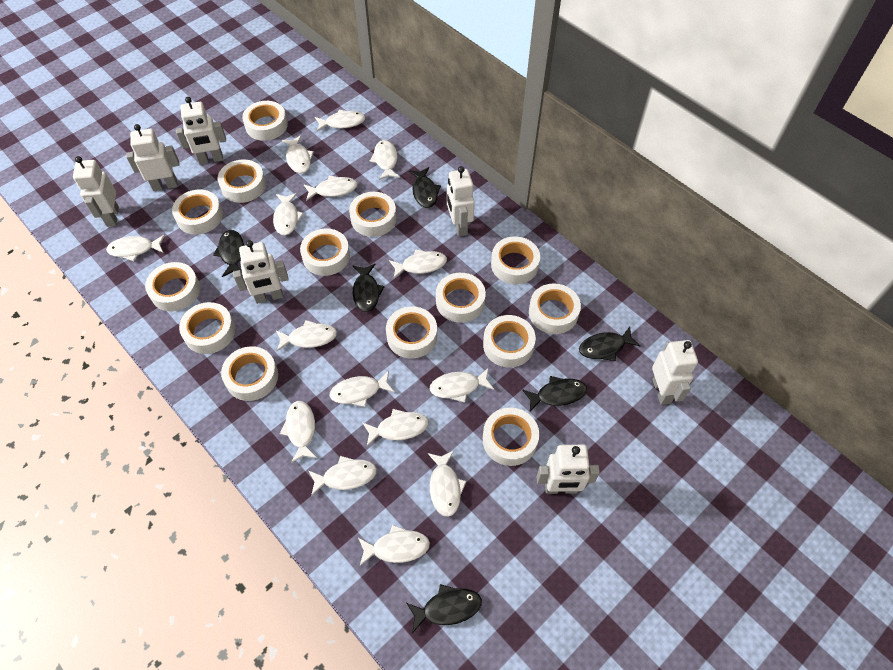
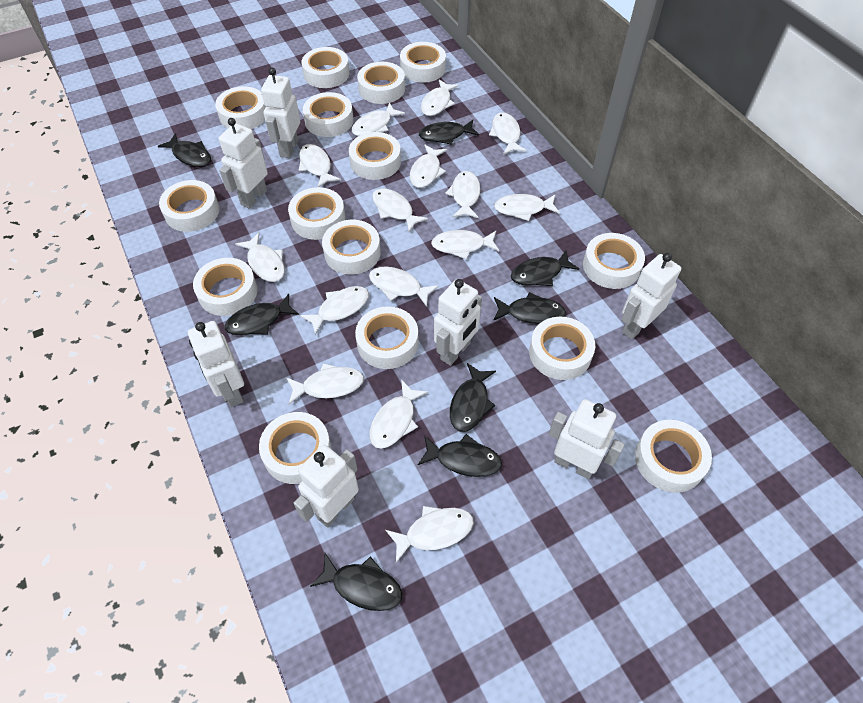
black fish: 6 -> 8
white tape: 14 -> 15

